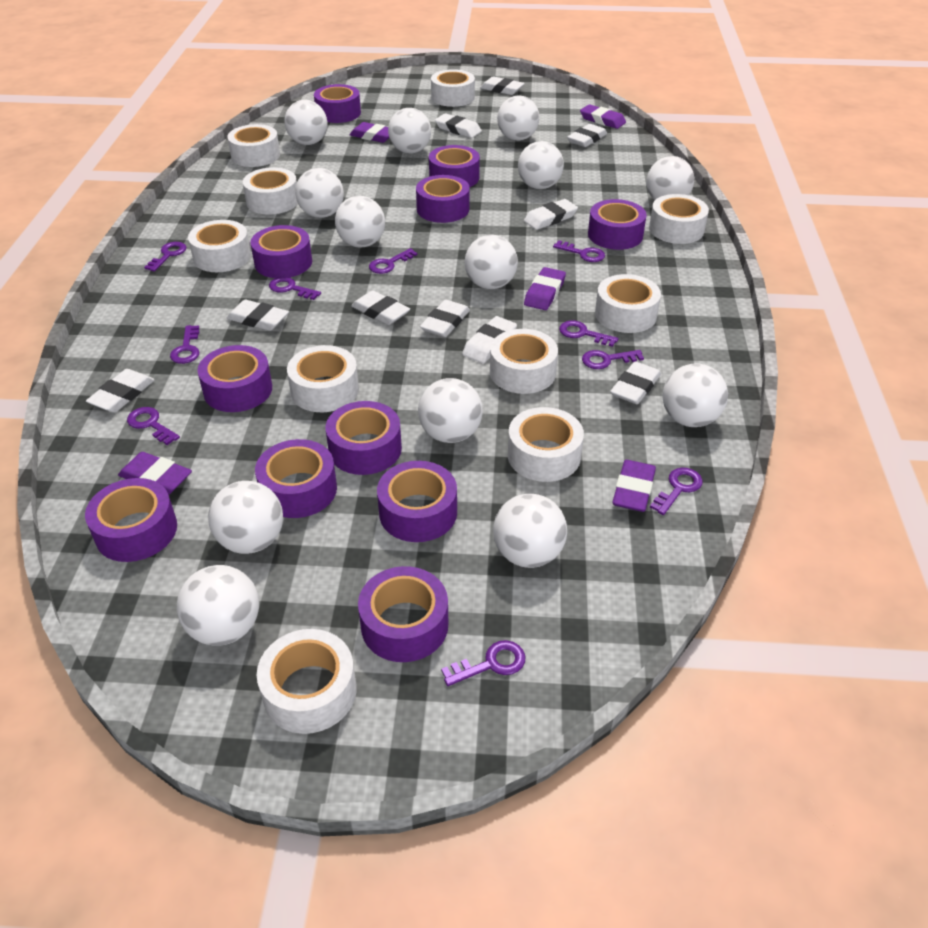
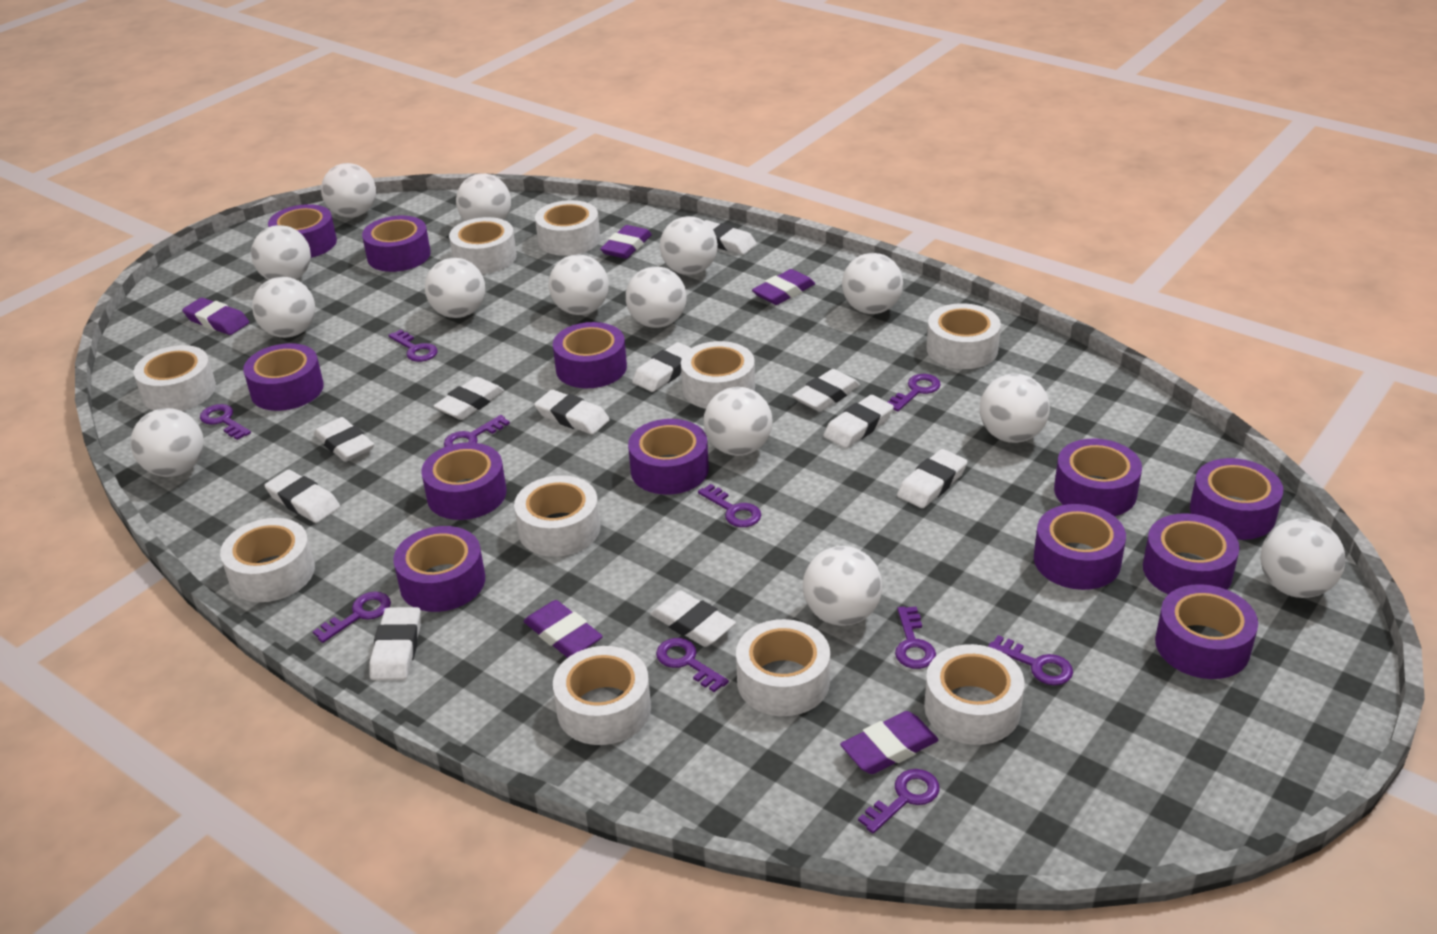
purple tape: 11 -> 12
white ball: 13 -> 14
white eraser: 10 -> 11

